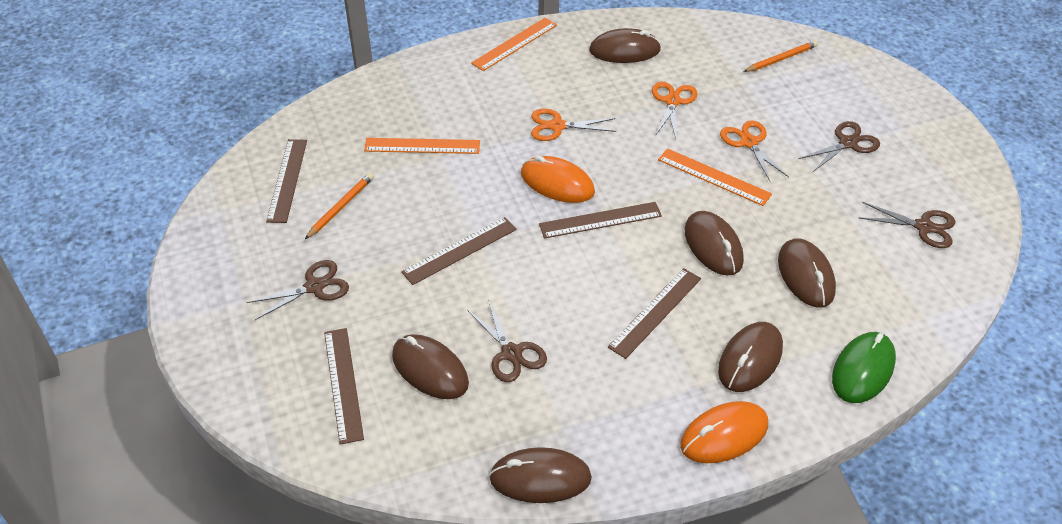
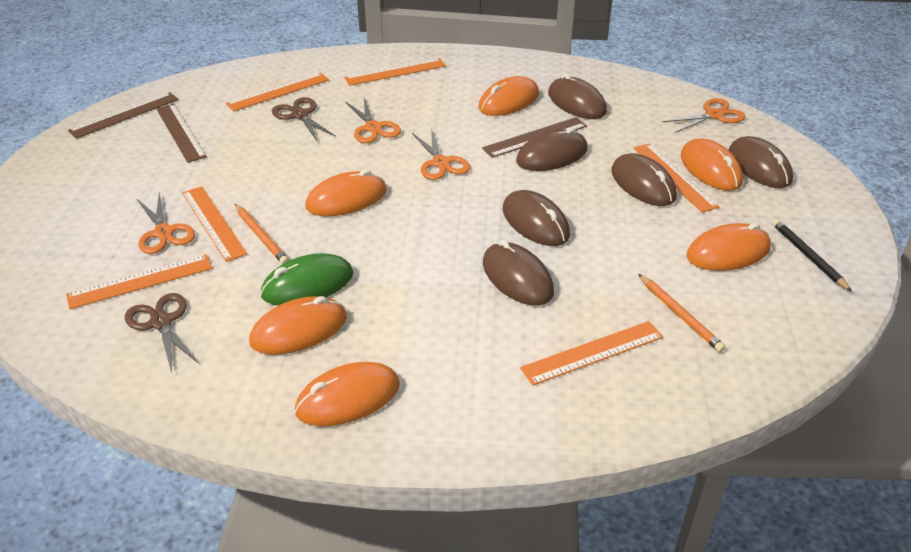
black pencil: 0 -> 1
brown ruler: 5 -> 3
brown scissors: 4 -> 2
orange mouse: 2 -> 6
orange ruler: 3 -> 6
orange scissors: 3 -> 4

